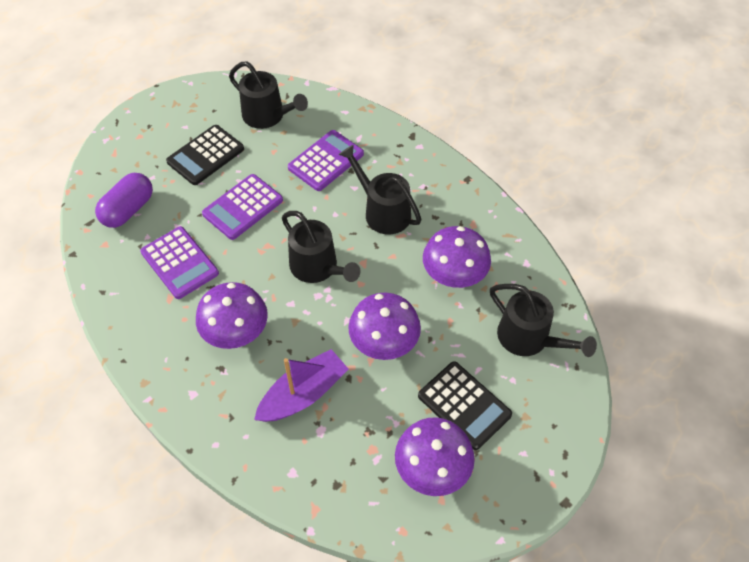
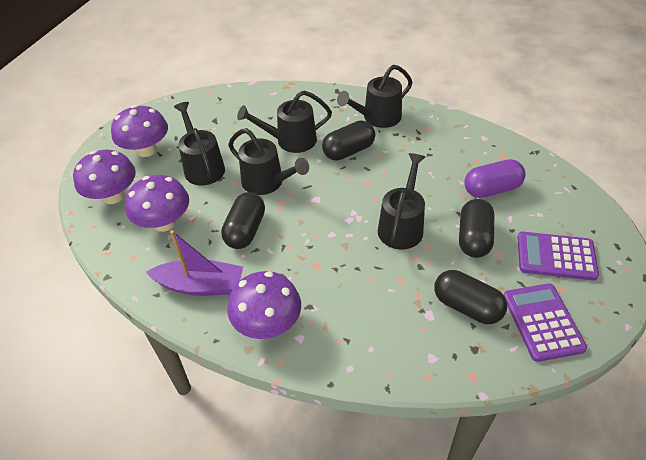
black calculator: 2 -> 0
black capsule: 0 -> 4
black watering can: 4 -> 5
purple calculator: 3 -> 2

